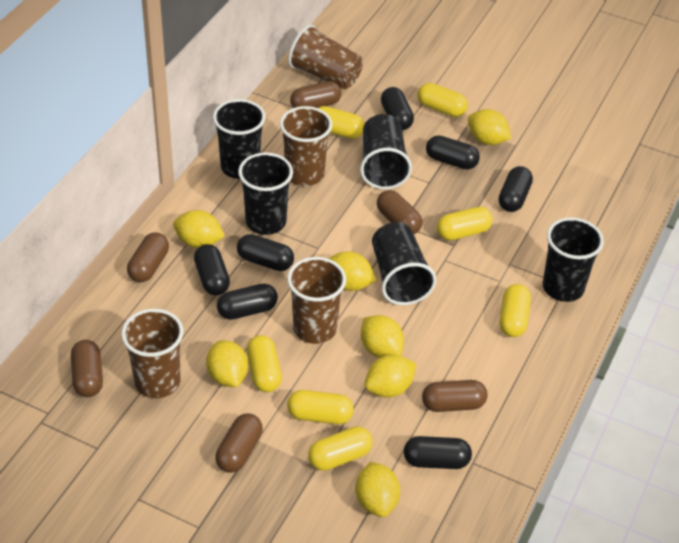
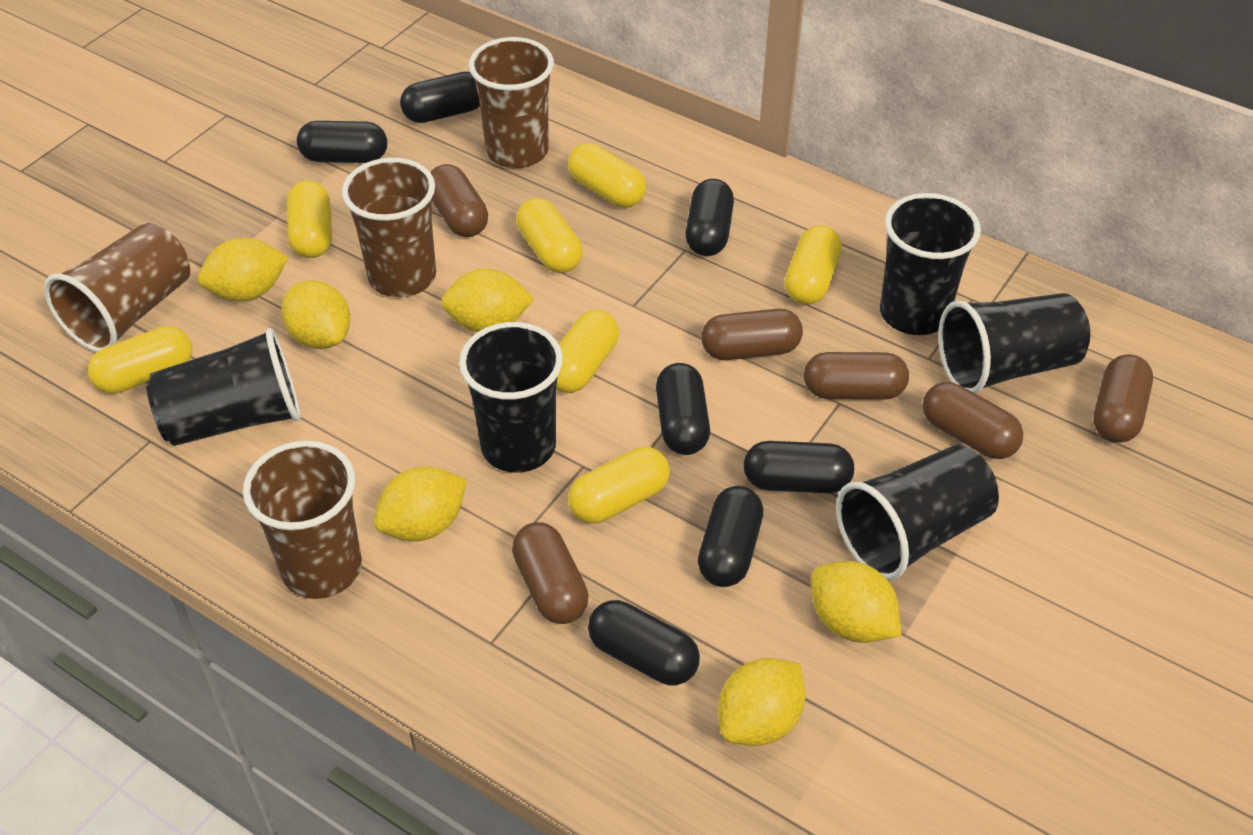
yellow lemon: 7 -> 6

